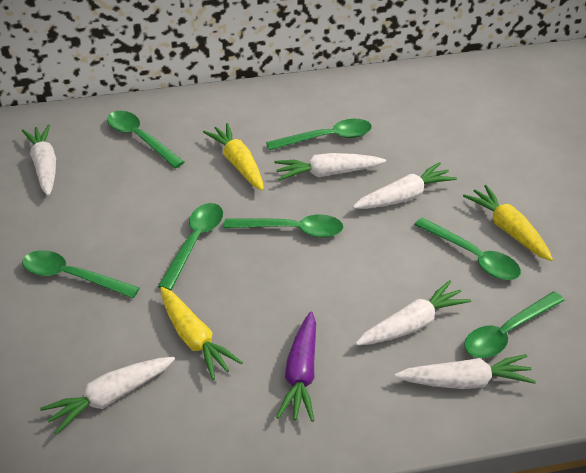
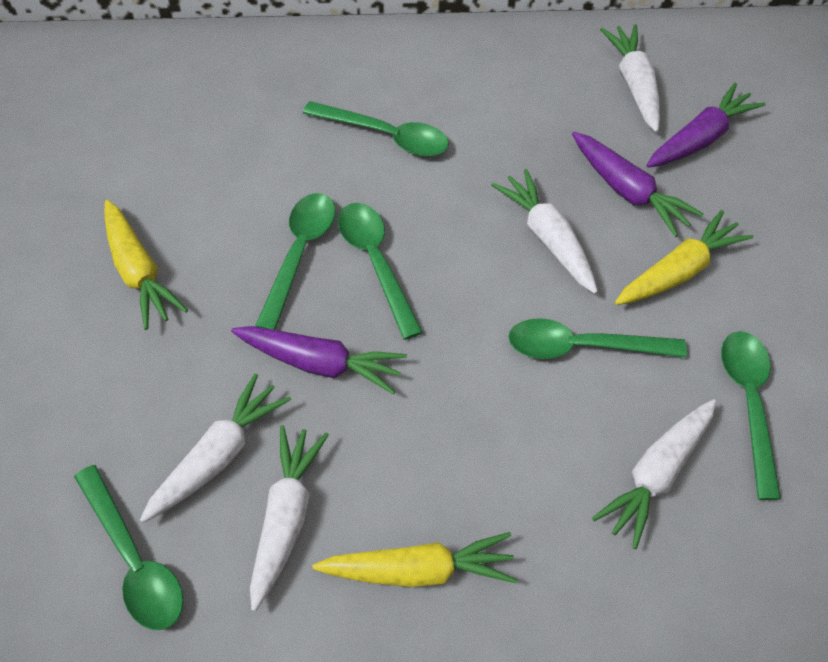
green spoon: 7 -> 6
purple carrot: 1 -> 3
white carrot: 6 -> 5

